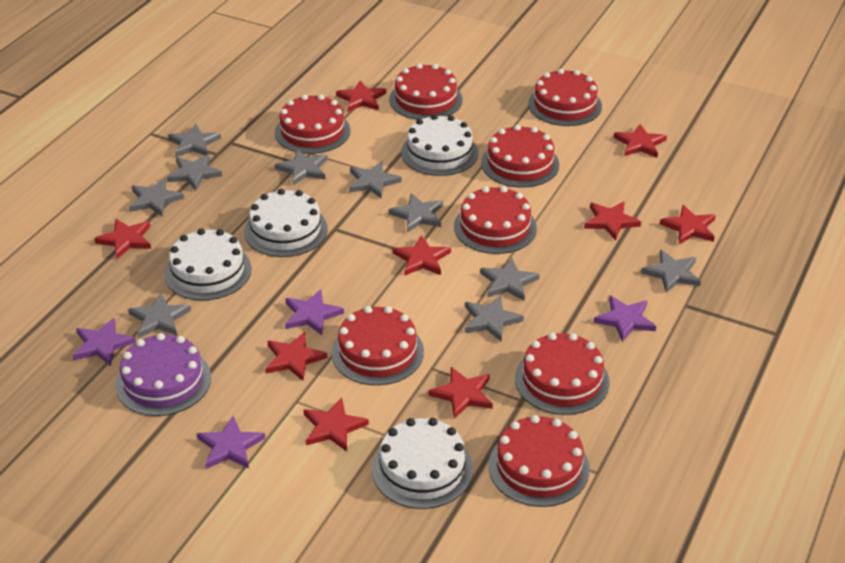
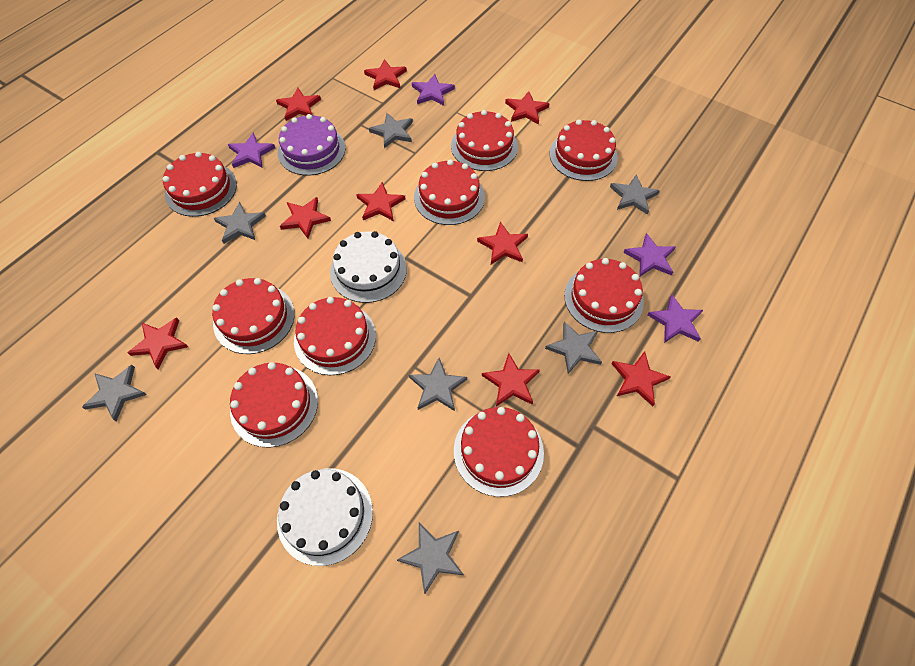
grey star: 10 -> 7
red cake: 8 -> 9
white cake: 4 -> 2

